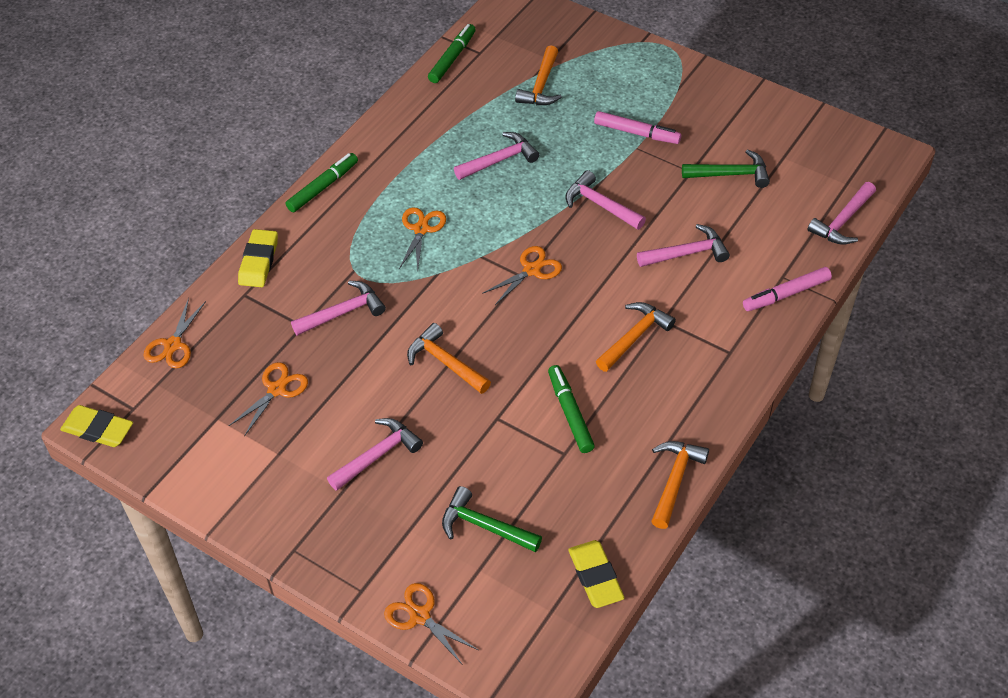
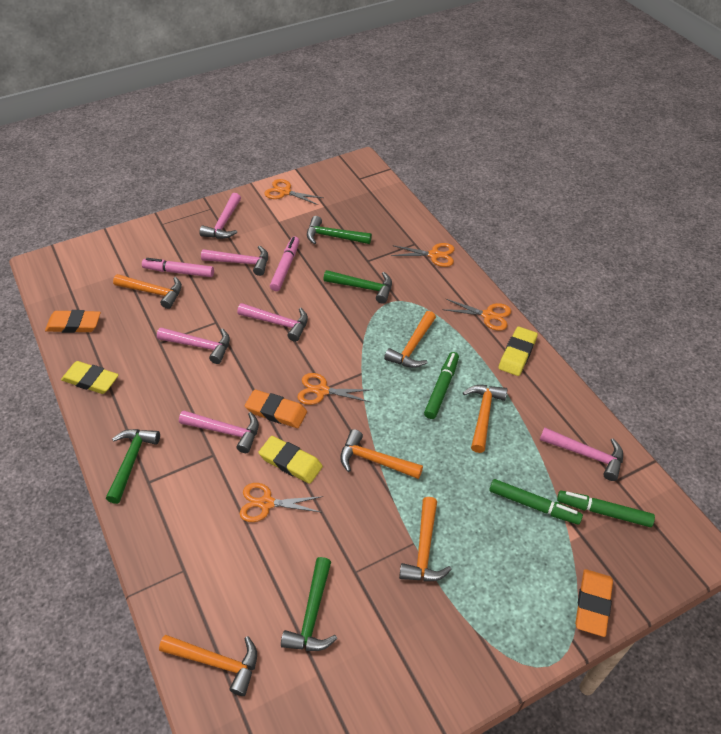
green hammer: 2 -> 4
orange eraser: 0 -> 3
orange hammer: 4 -> 6

